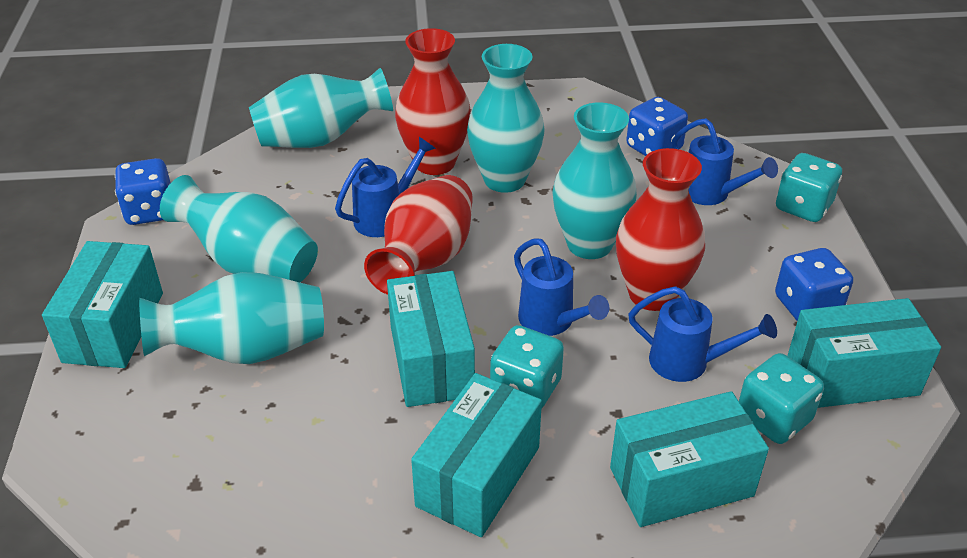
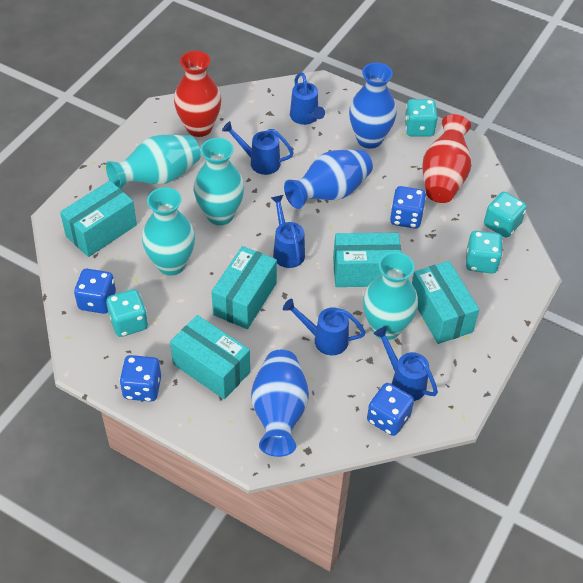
blue dice: 3 -> 4
blue vase: 0 -> 3
blue watering can: 4 -> 5
red vase: 3 -> 2
turquoise dice: 3 -> 4
turquoise vase: 5 -> 4

